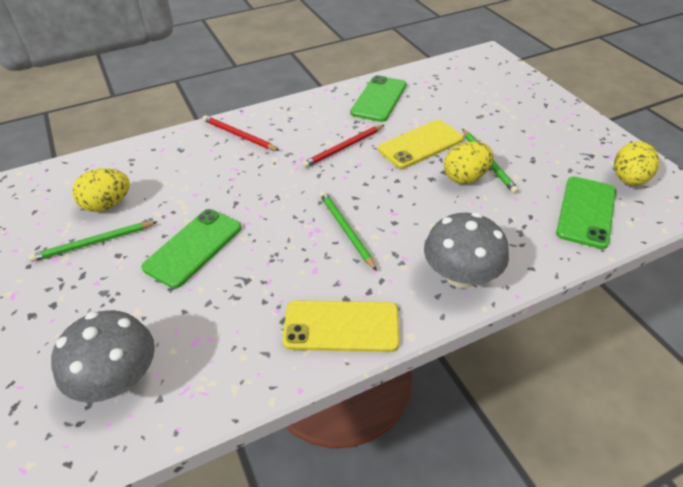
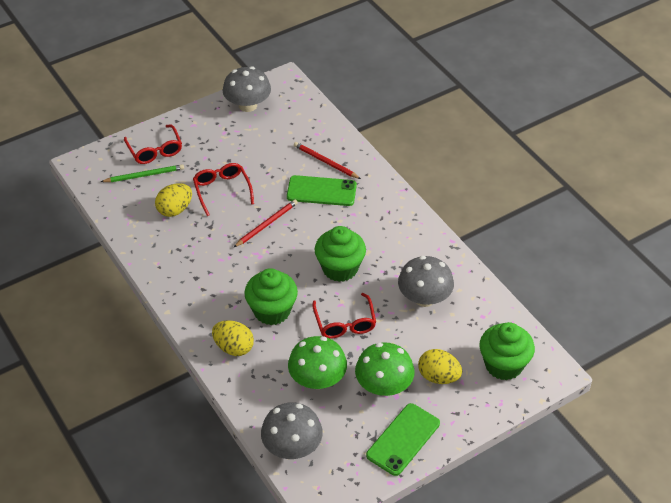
green cupcake: 0 -> 3
green mushroom: 0 -> 2
green pencil: 3 -> 1
green phone: 3 -> 2
grey mushroom: 2 -> 3
red glasses: 0 -> 3
yellow phone: 2 -> 0

